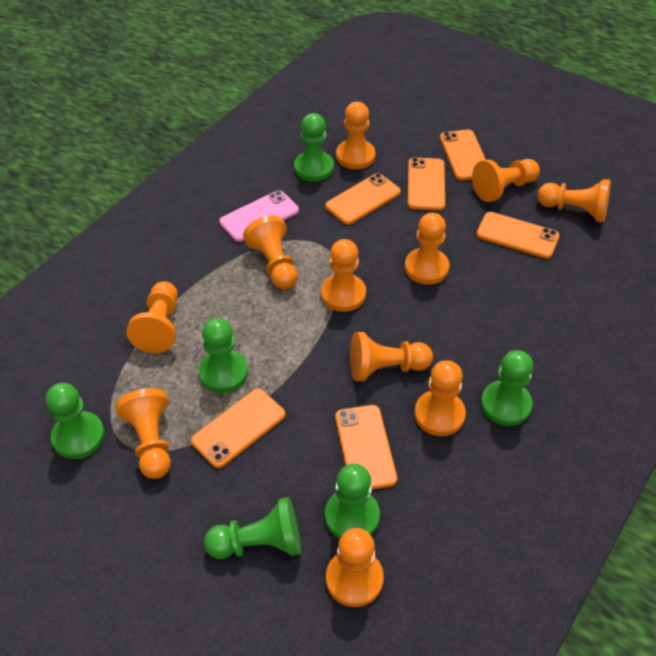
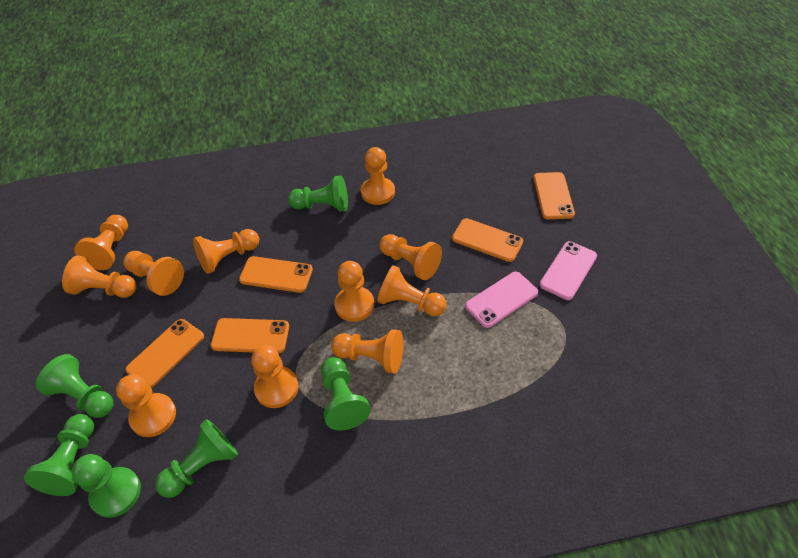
orange phone: 6 -> 5
pink phone: 1 -> 2

